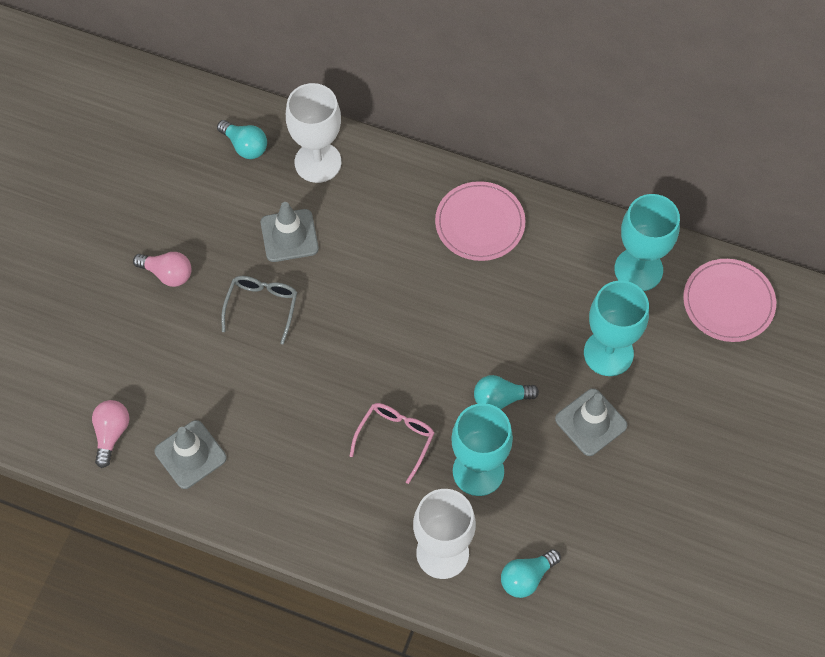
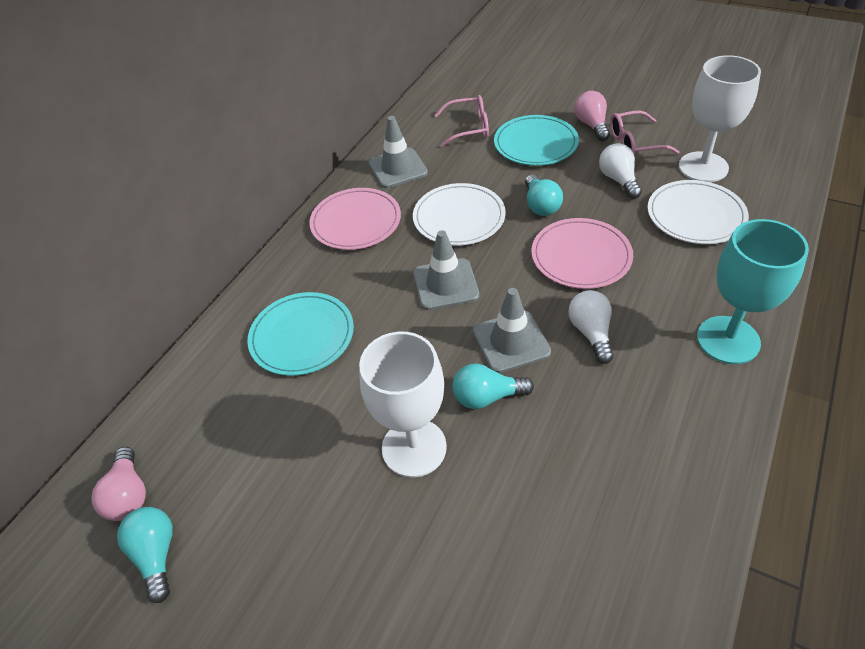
grey glasses: 1 -> 0
pink glasses: 1 -> 2
turquoise goblet: 3 -> 1
turquoise plate: 0 -> 2
white light bulb: 0 -> 2
white plate: 0 -> 2

